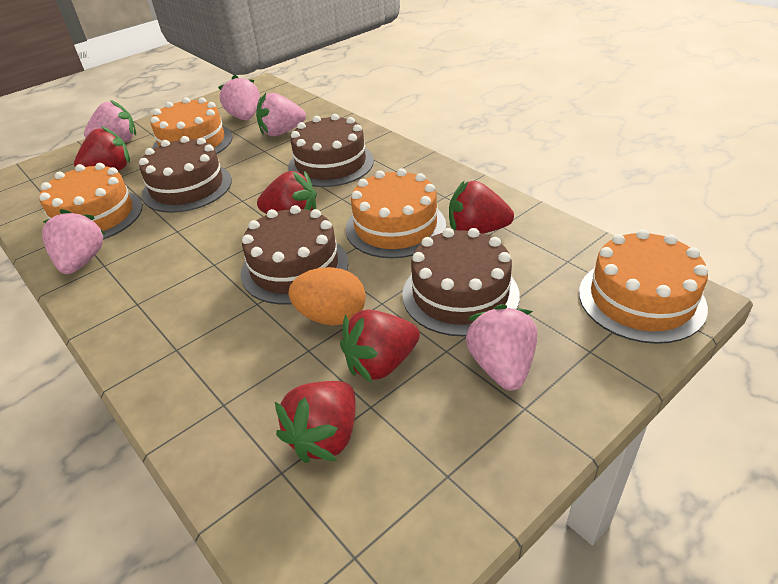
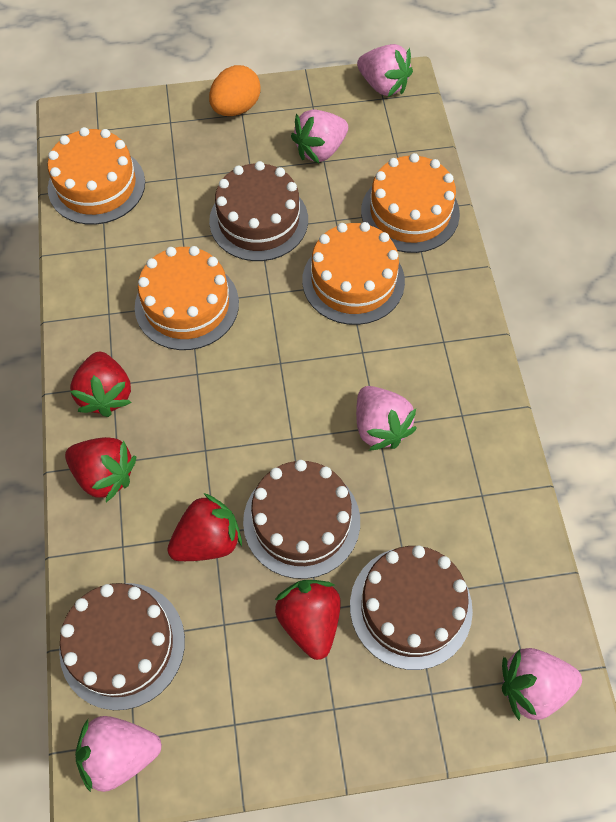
red strawberry: 5 -> 4

